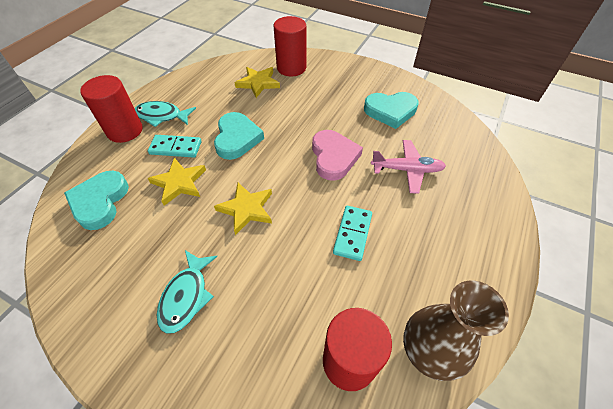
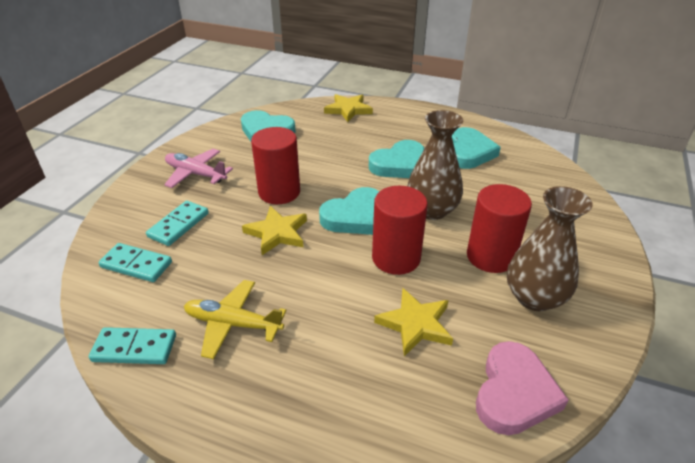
brown vase: 1 -> 2
turquoise domino: 2 -> 3
turquoise fish: 2 -> 0
turquoise heart: 3 -> 4
yellow plane: 0 -> 1

